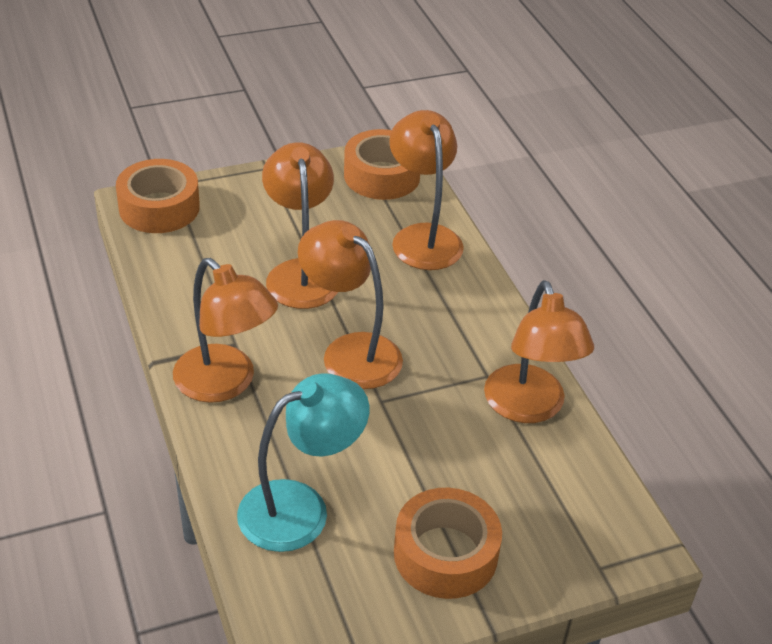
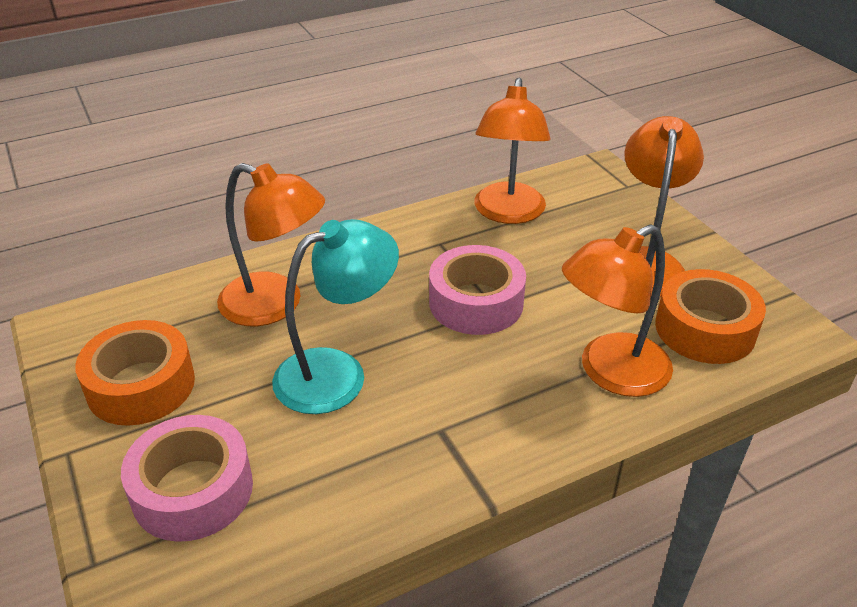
orange lamp: 5 -> 4
orange tape: 3 -> 2
pink tape: 0 -> 2

